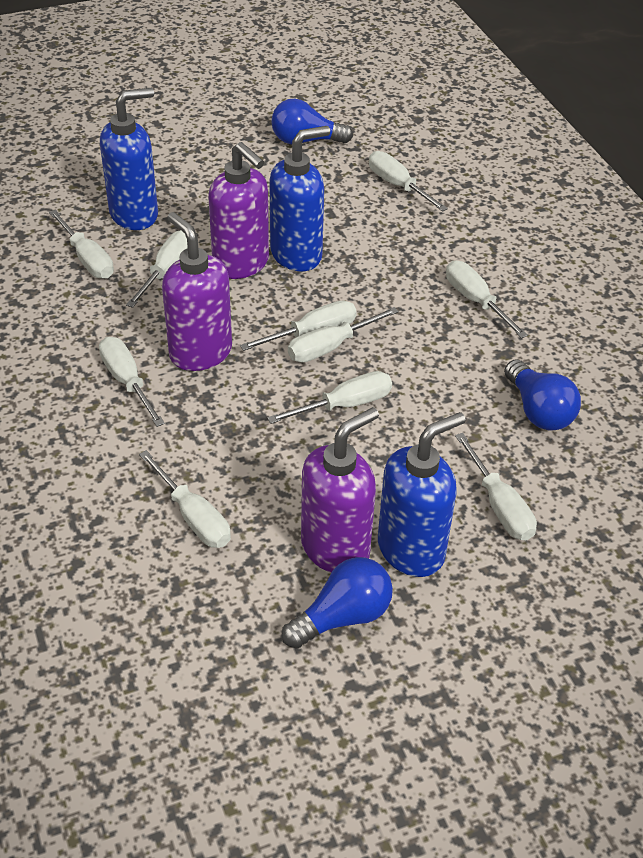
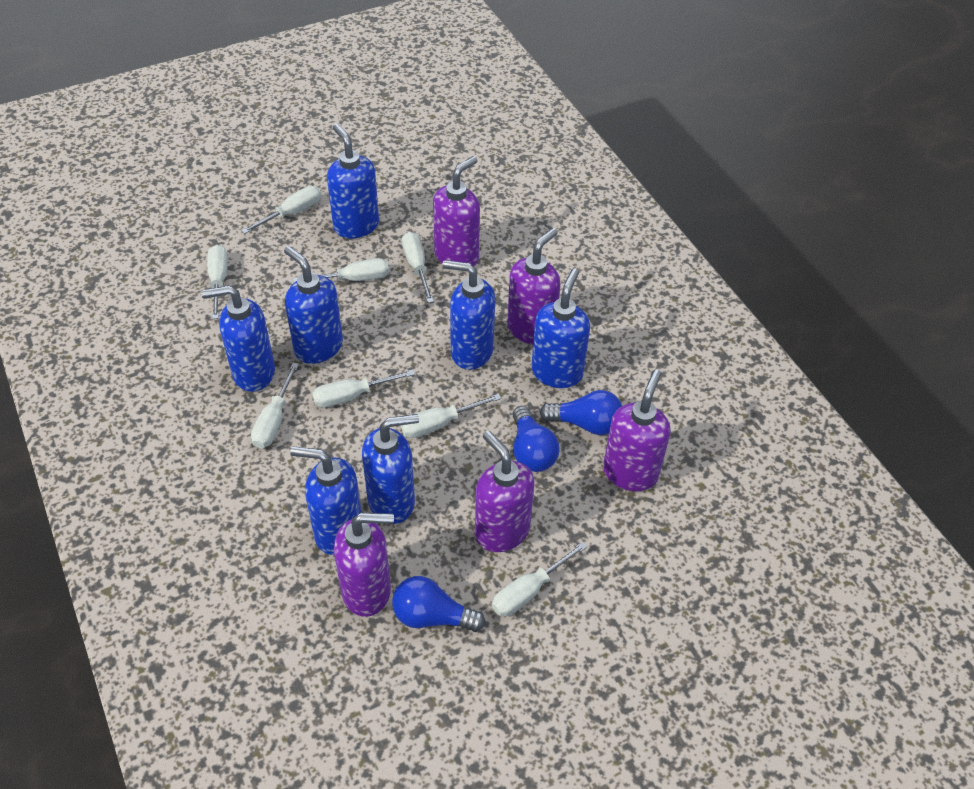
blue soap dispenser: 3 -> 7
purple soap dispenser: 3 -> 5
white screwdriver: 10 -> 8

